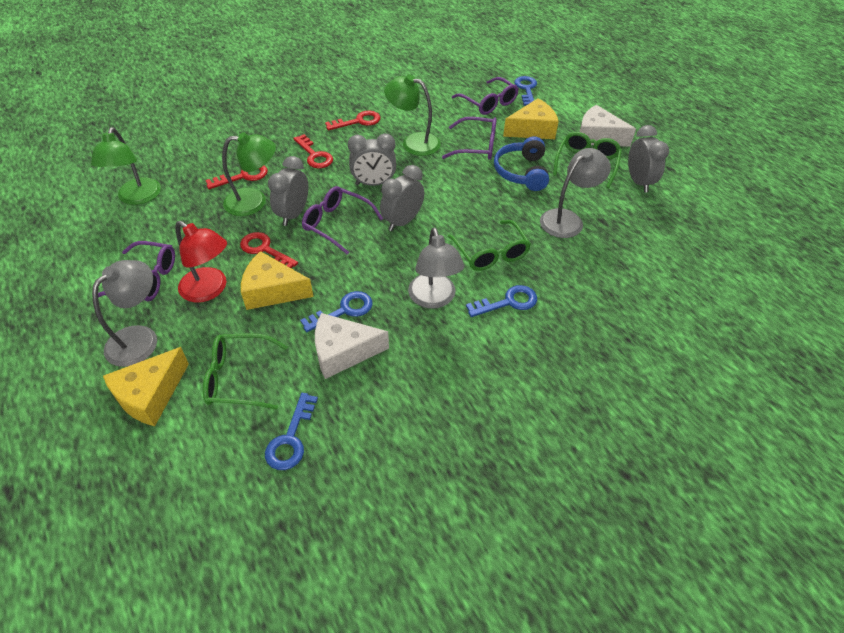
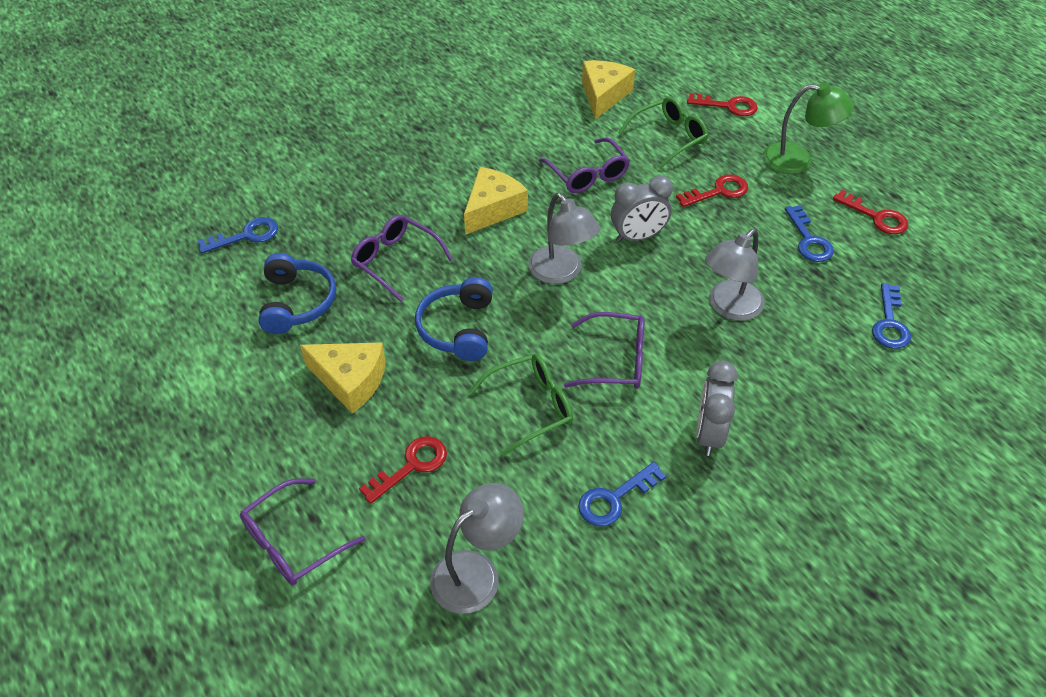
blue headphones: 1 -> 2
green glasses: 3 -> 2
green lamp: 3 -> 1
grey clock: 4 -> 2
red lamp: 1 -> 0
white cheese: 2 -> 0

